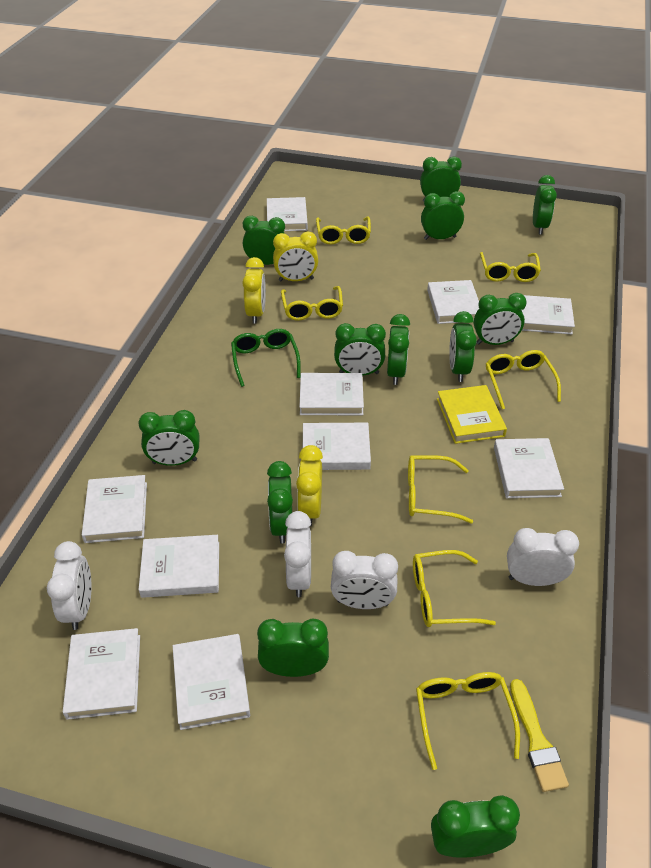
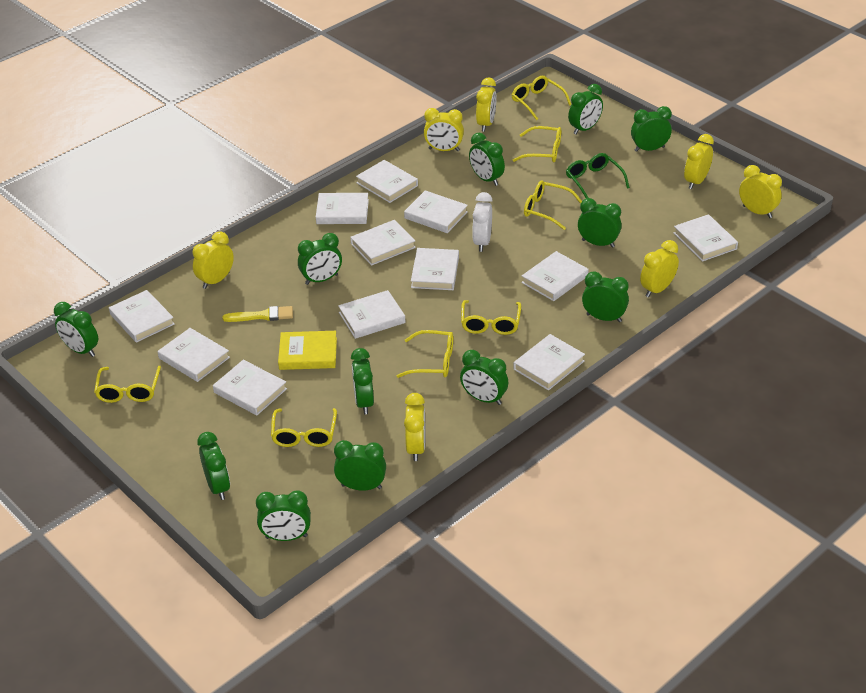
white book: 10 -> 12
white clock: 4 -> 1
yellow clock: 3 -> 7

